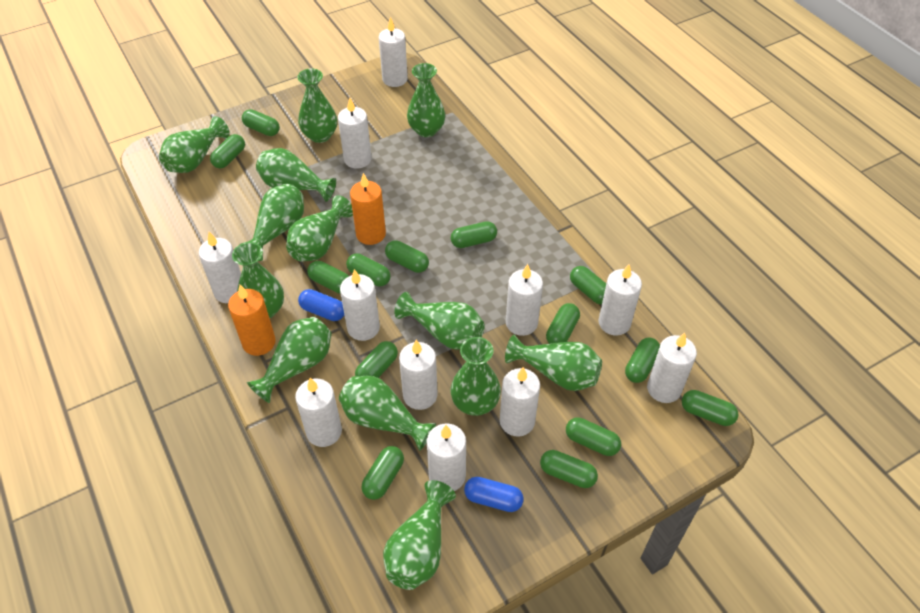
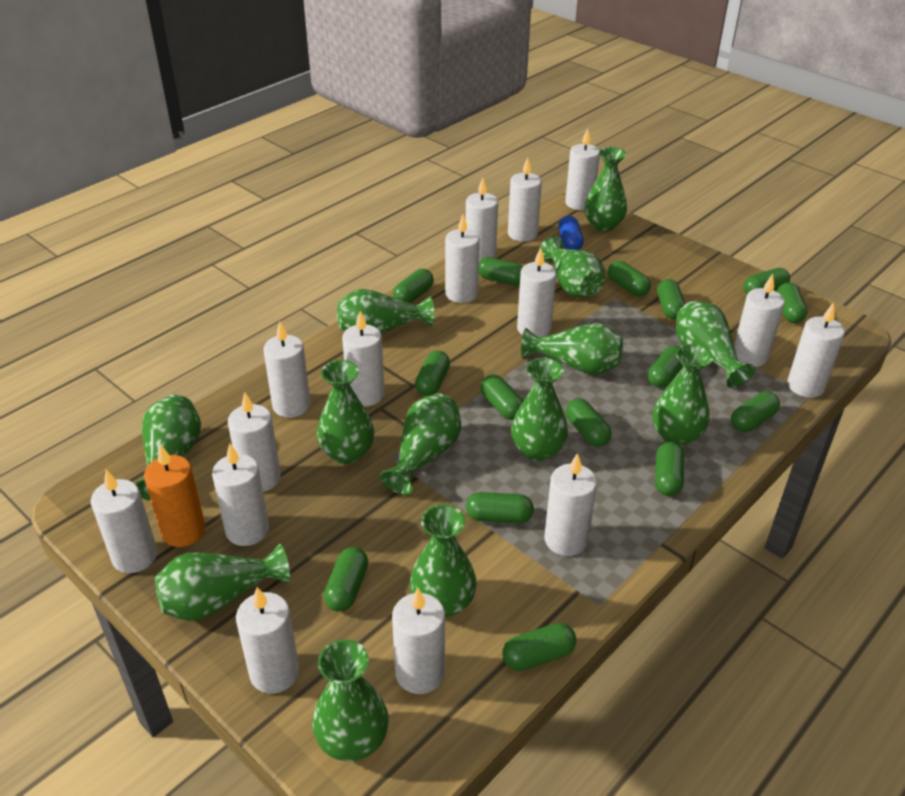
blue capsule: 2 -> 1
green capsule: 14 -> 15
orange candle: 2 -> 1
white candle: 11 -> 15

